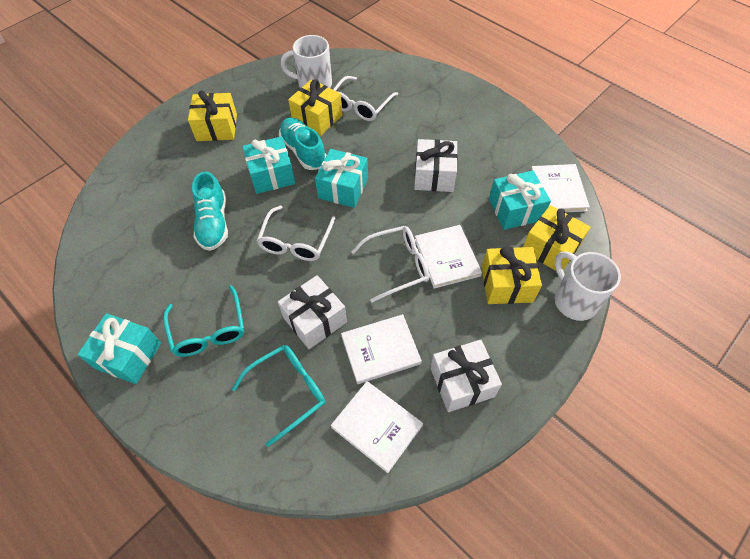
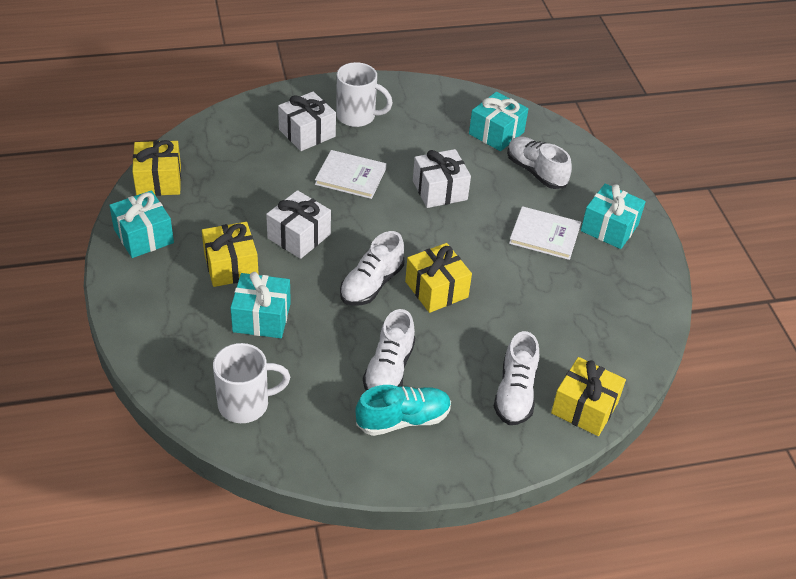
turquoise glasses: 2 -> 0
turquoise shoe: 2 -> 1
white book: 4 -> 2
white glasses: 3 -> 0
white shoe: 0 -> 4

